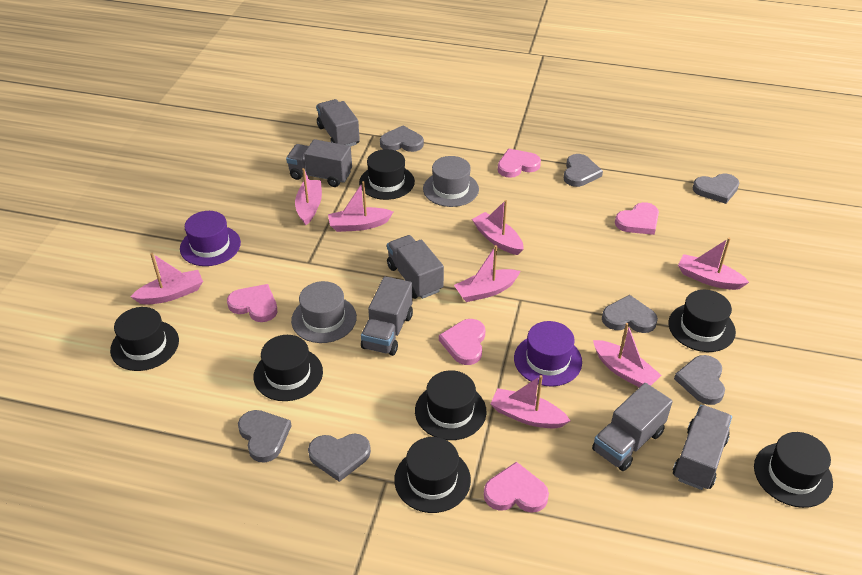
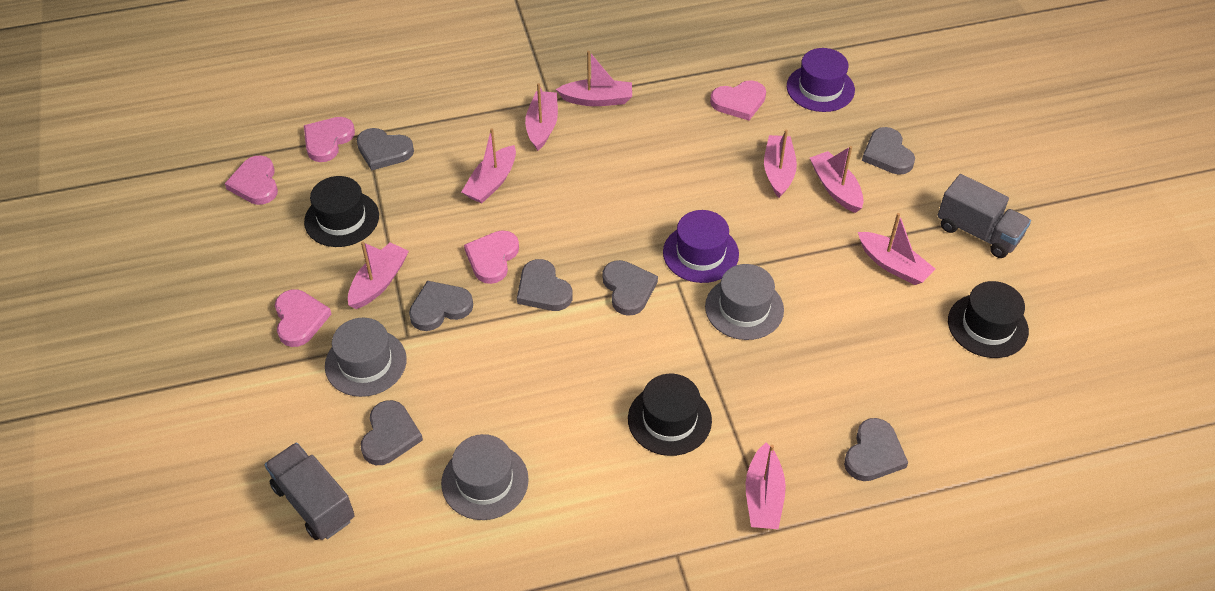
black hat: 7 -> 3
grey hat: 2 -> 3
grey truck: 6 -> 2

